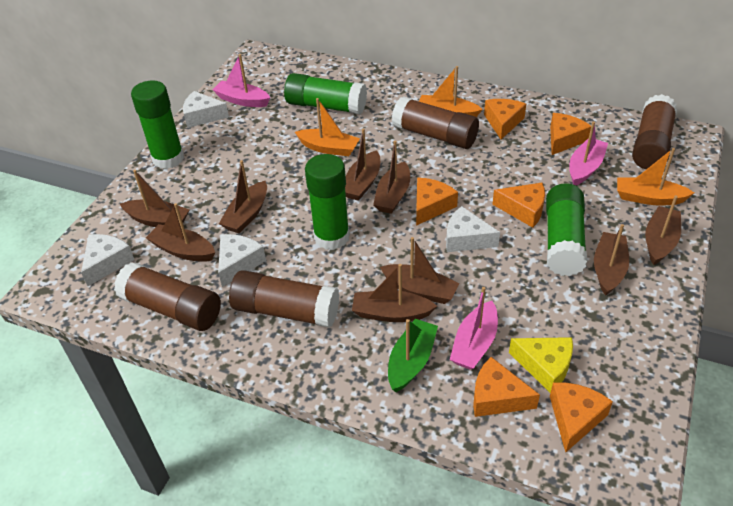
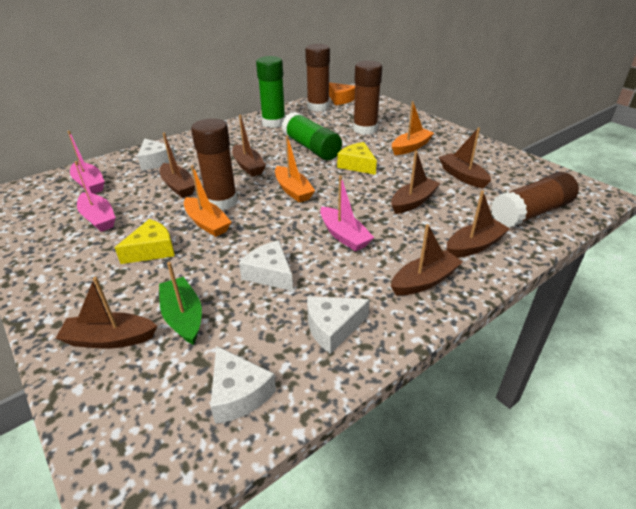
brown boat: 9 -> 7
green glue stick: 4 -> 2
orange cheese: 6 -> 1
yellow cheese: 1 -> 2

